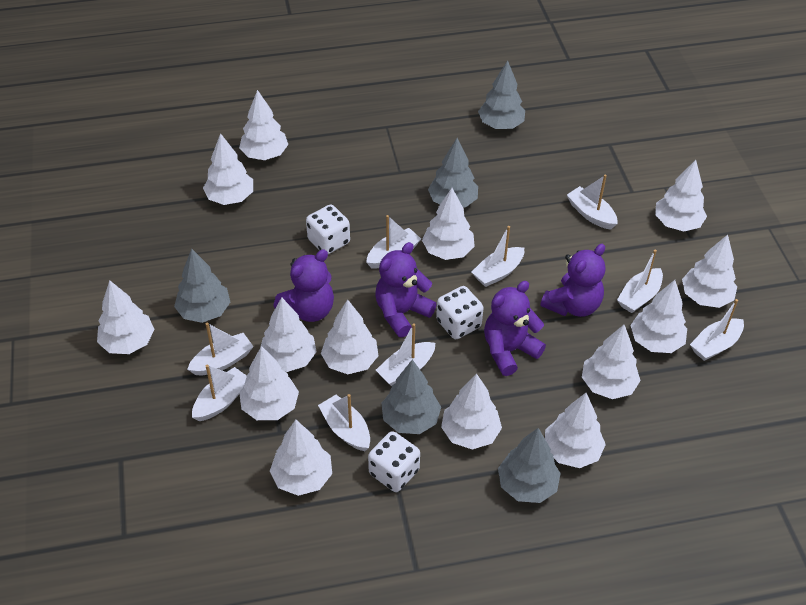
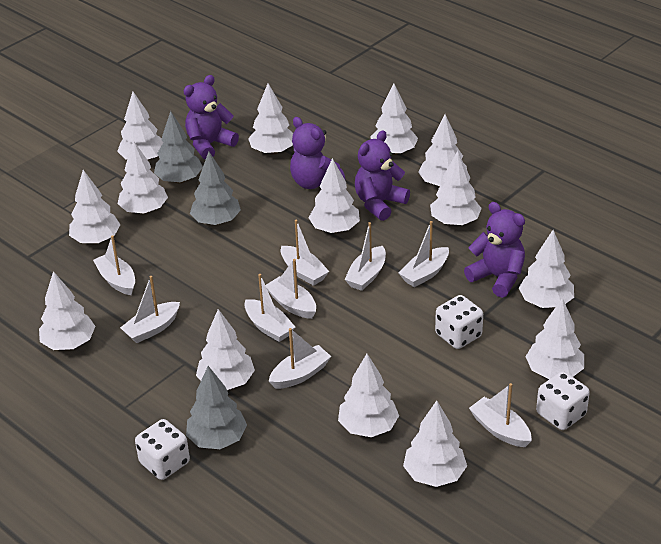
grey tree: 5 -> 3

